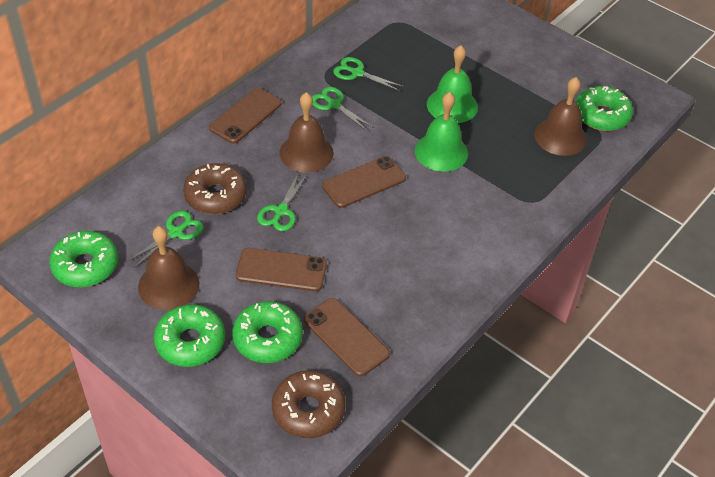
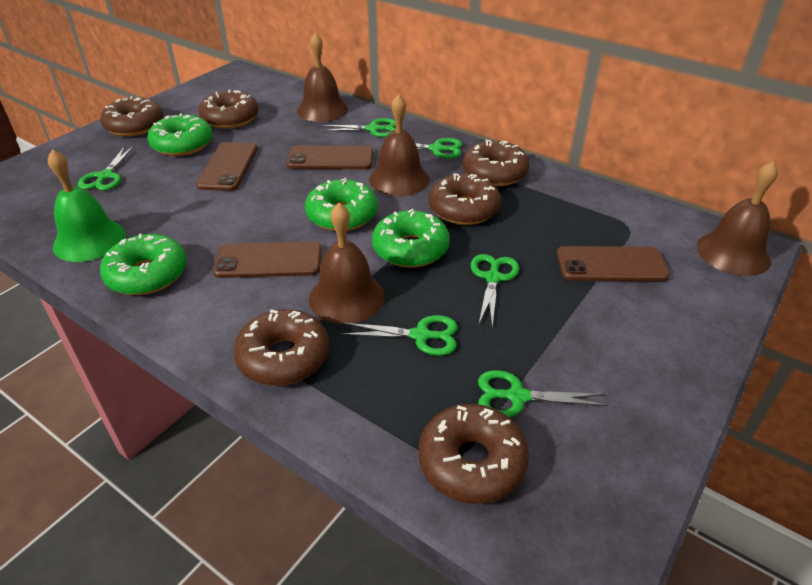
brown bell: 3 -> 4
brown donut: 2 -> 6
green bell: 2 -> 1
green scissors: 4 -> 6

